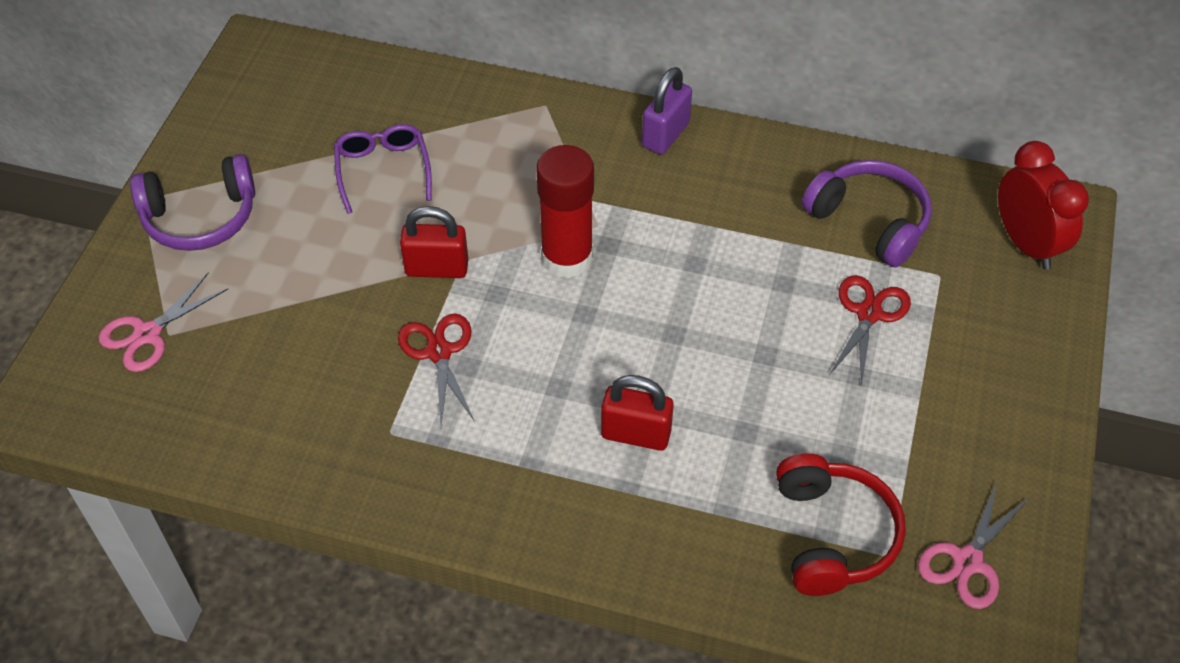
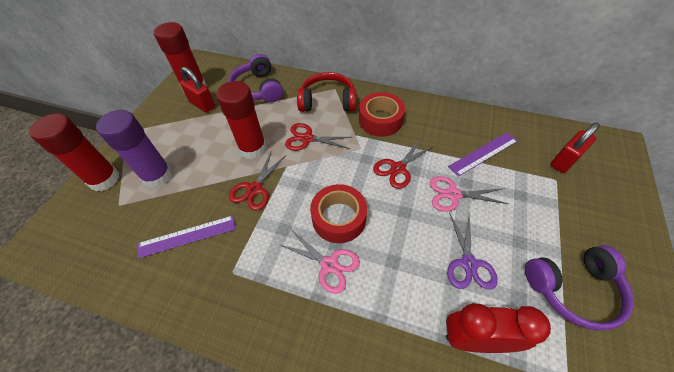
purple glasses: 1 -> 0
purple glue stick: 0 -> 1
purple padlock: 1 -> 0
purple ruler: 0 -> 2
purple scissors: 0 -> 1
red glue stick: 1 -> 3
red scissors: 2 -> 3
red tape: 0 -> 2

